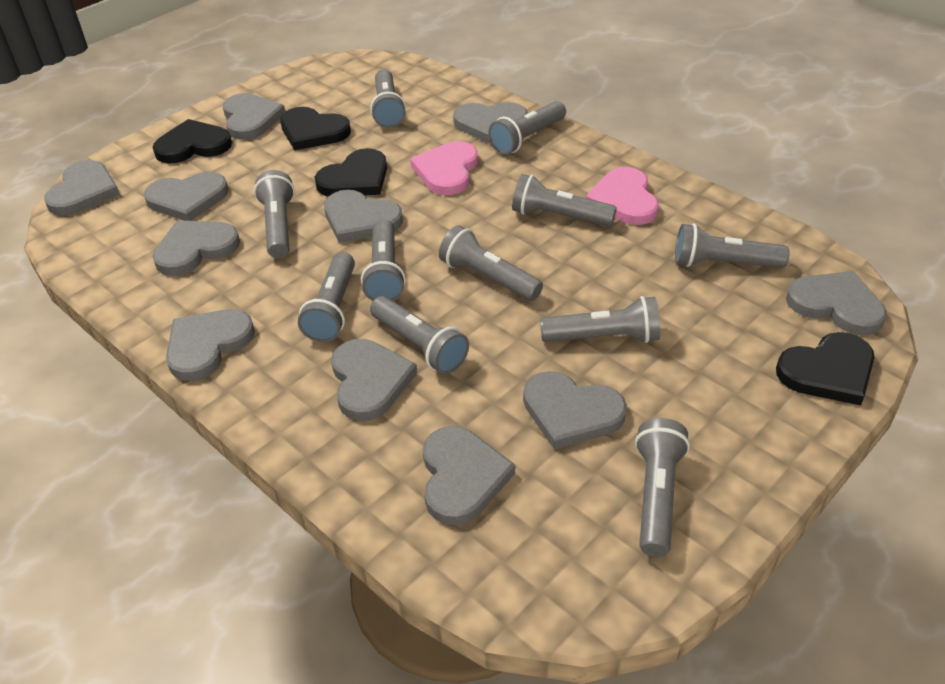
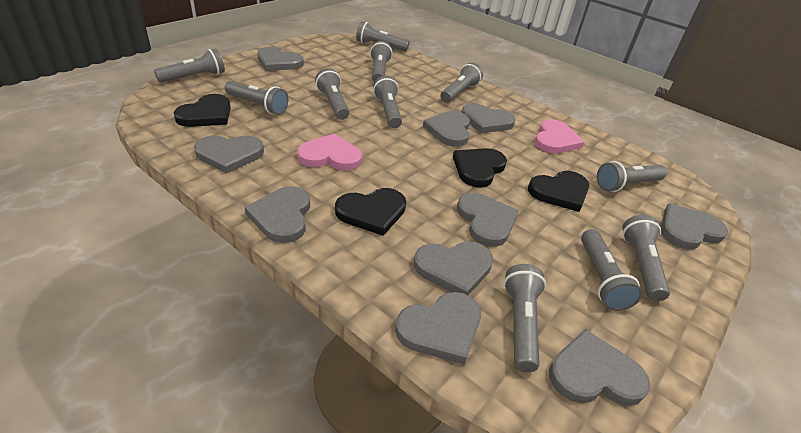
grey heart: 11 -> 10

